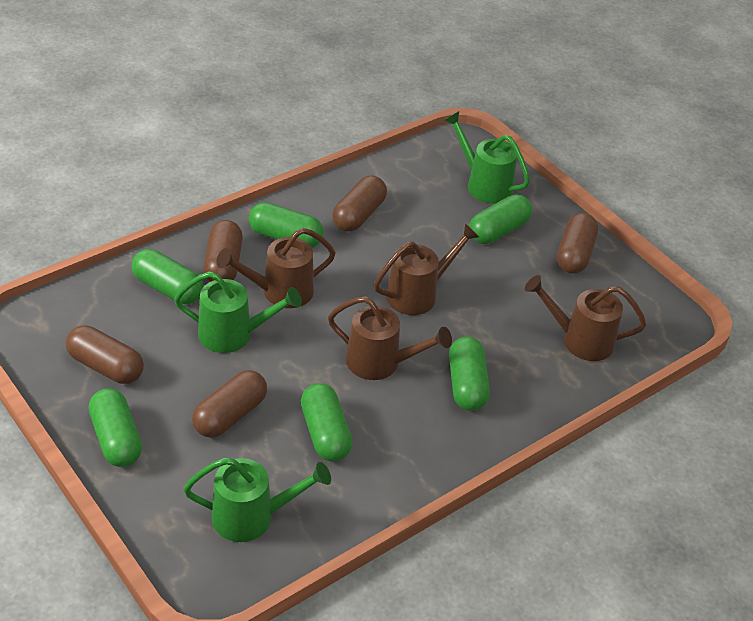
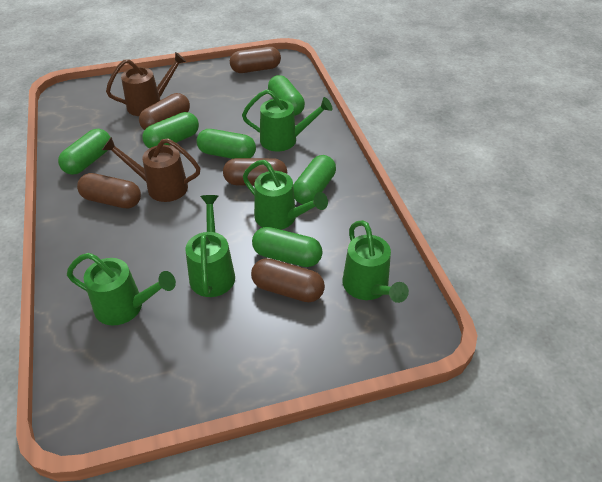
brown watering can: 4 -> 2
green watering can: 3 -> 5

